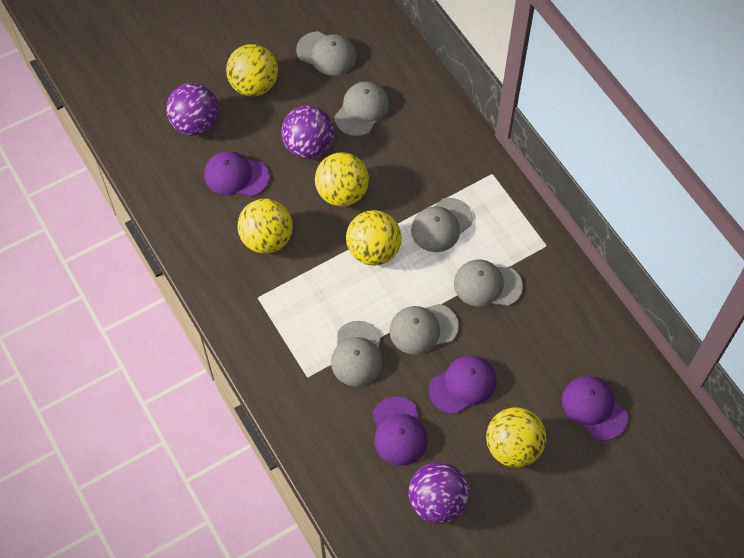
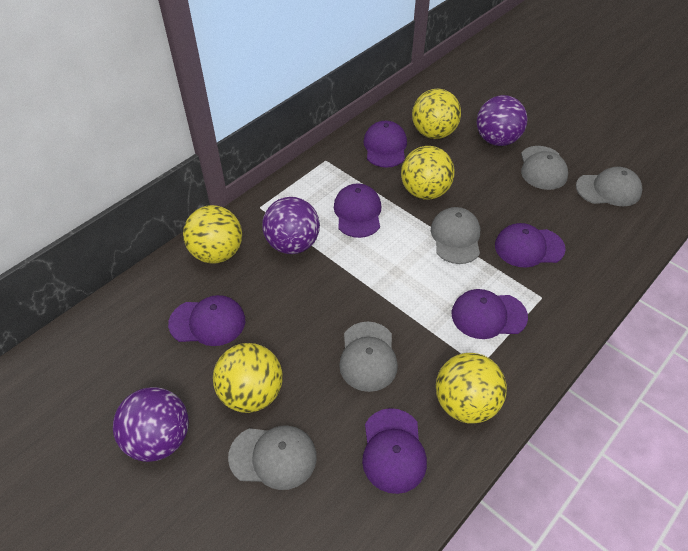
grey cap: 6 -> 5
purple cap: 4 -> 6

